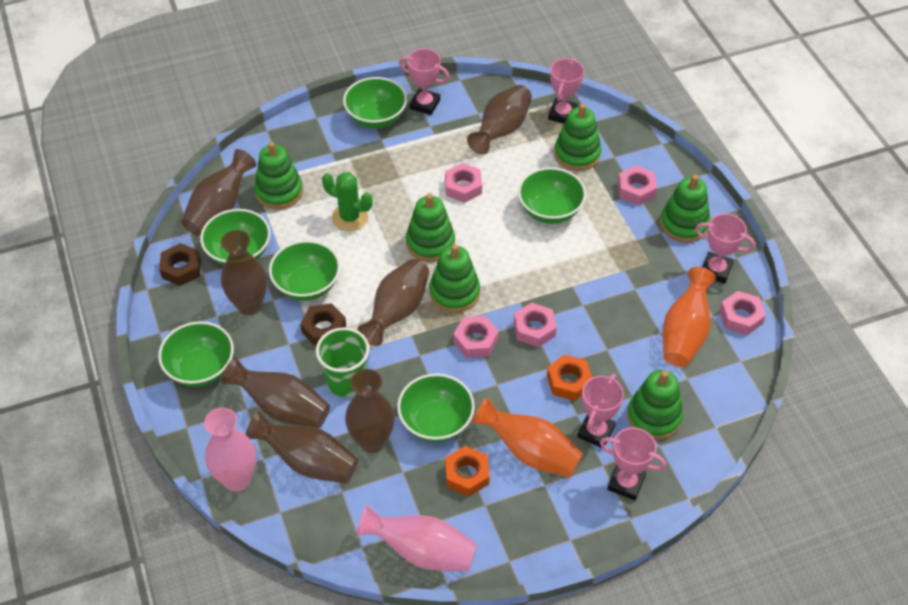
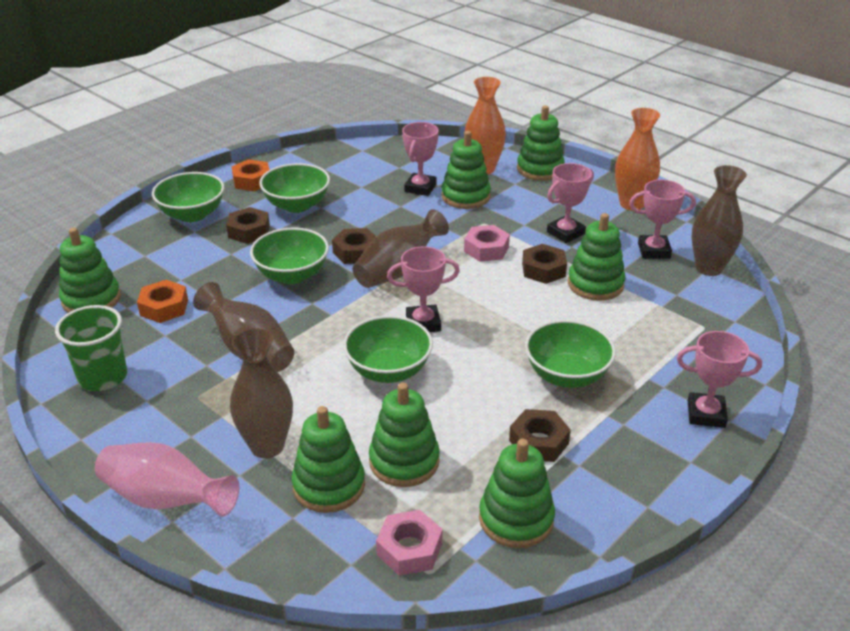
brown nut: 2 -> 4
brown vase: 7 -> 4
green bowl: 6 -> 5
green cactus: 1 -> 0
green stacking toy: 6 -> 7
pink nut: 5 -> 2
pink vase: 2 -> 1

